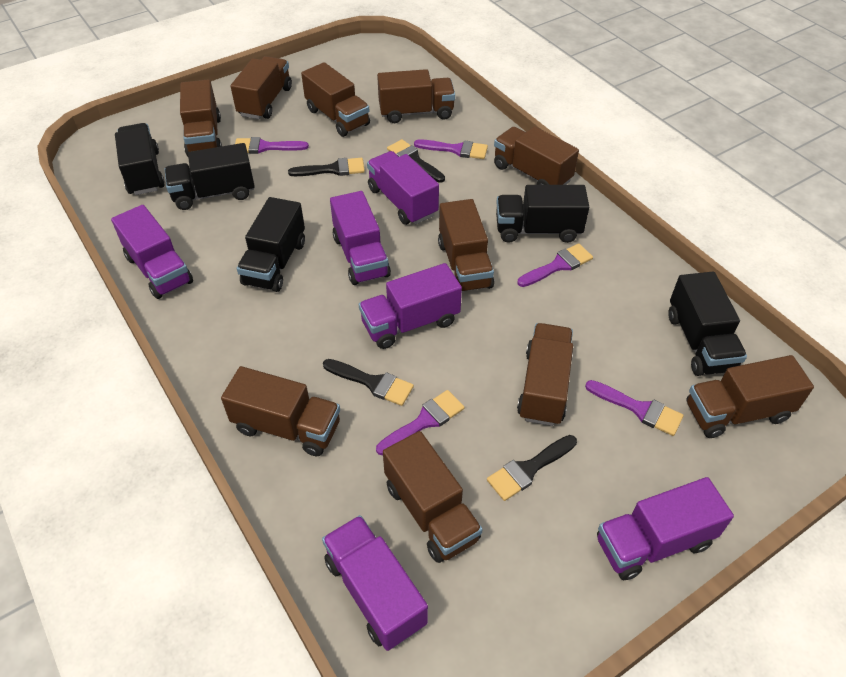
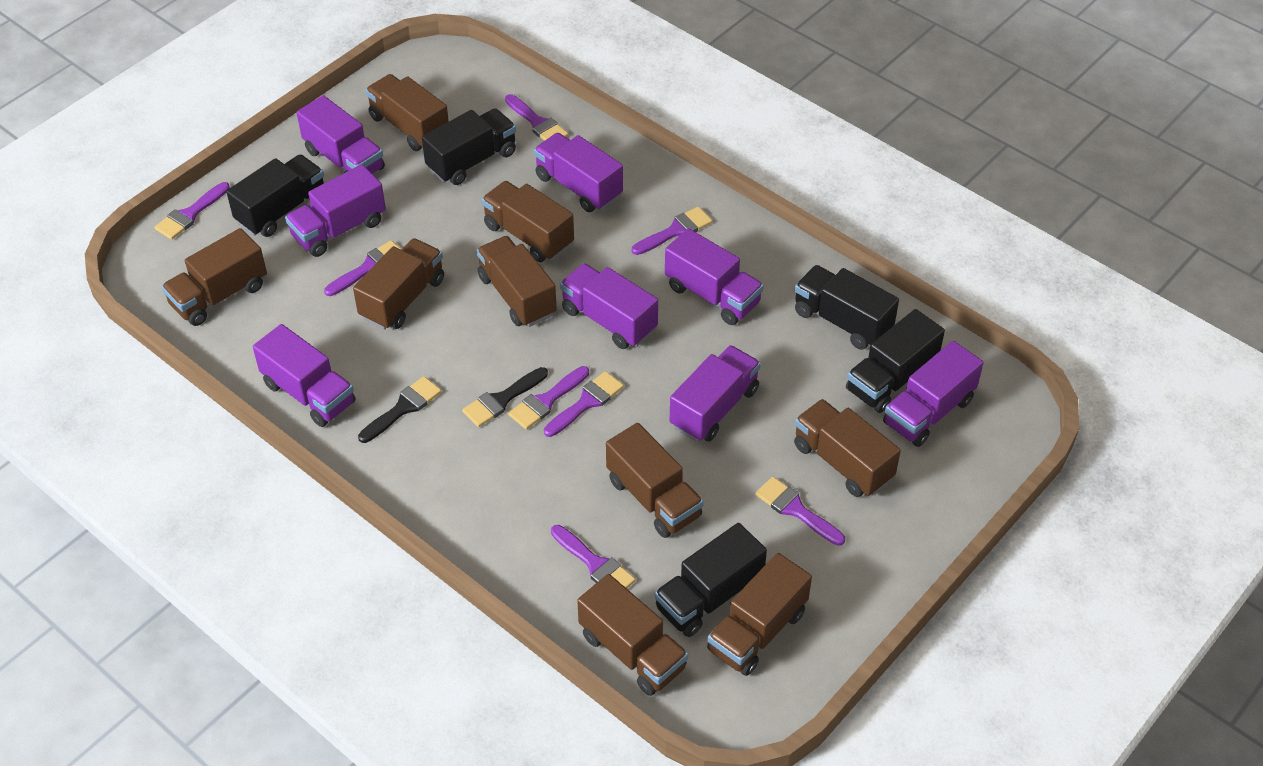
black brush: 4 -> 2
brown truck: 10 -> 9
purple brush: 5 -> 8
purple truck: 6 -> 8

